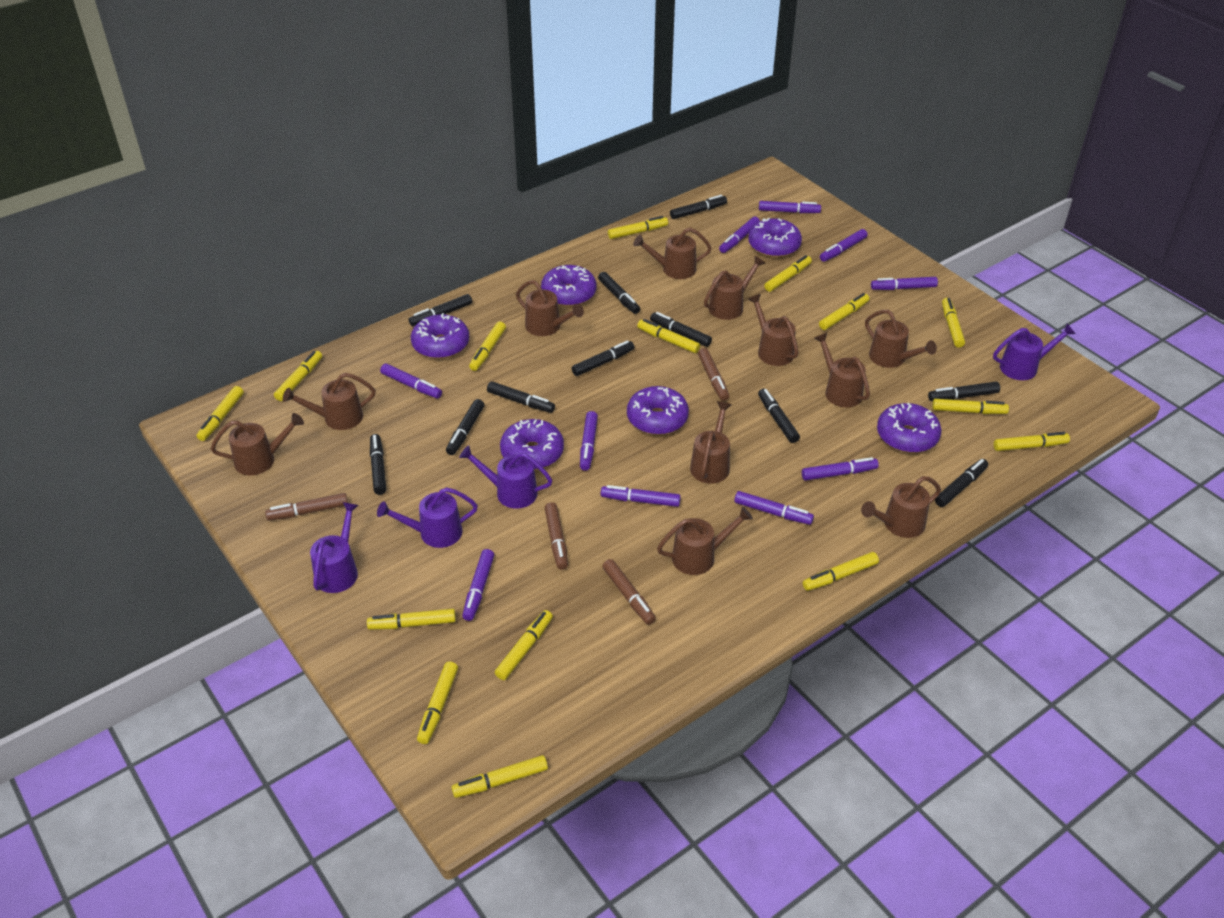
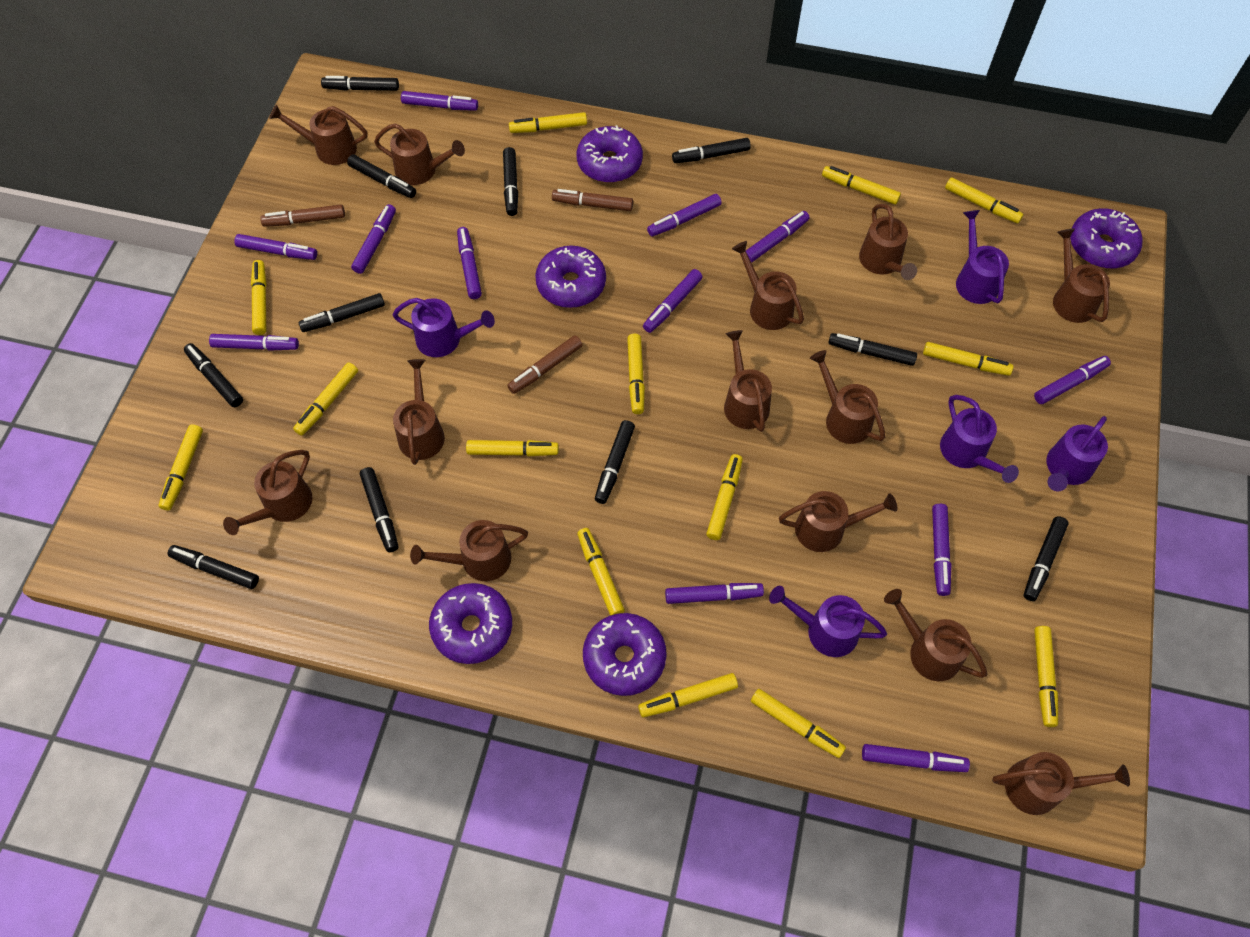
brown marker: 4 -> 3
brown watering can: 11 -> 13
purple donut: 6 -> 5
purple marker: 10 -> 12
purple watering can: 4 -> 5
yellow marker: 15 -> 14

